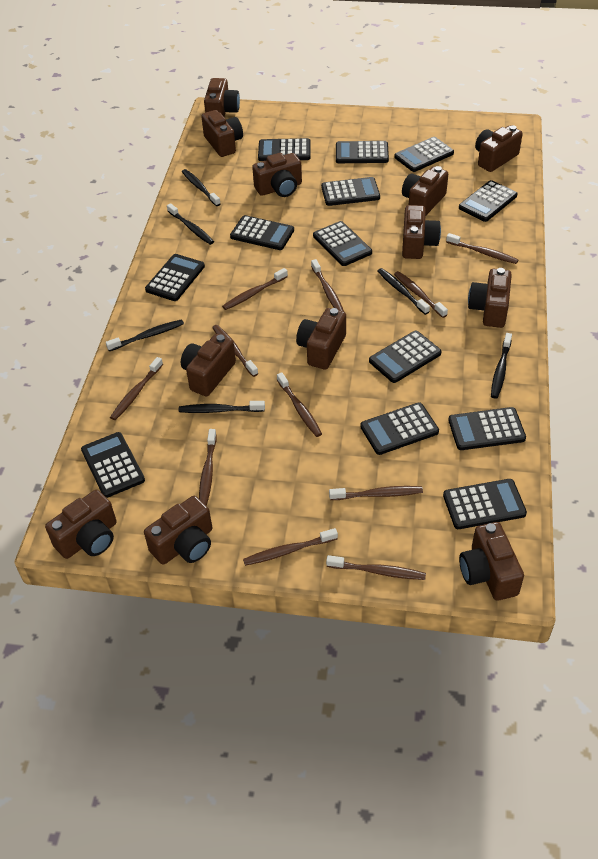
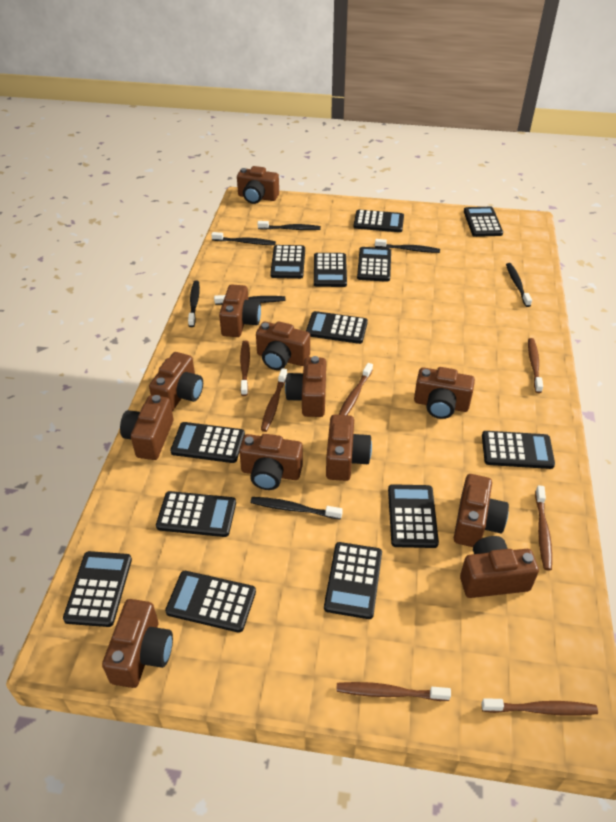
black toothbrush: 6 -> 7
brown toothbrush: 11 -> 7

